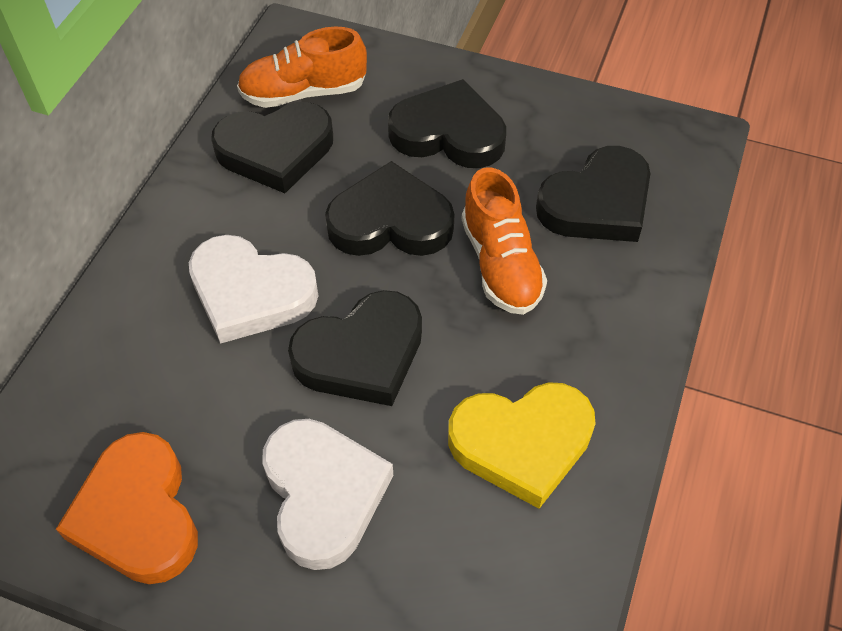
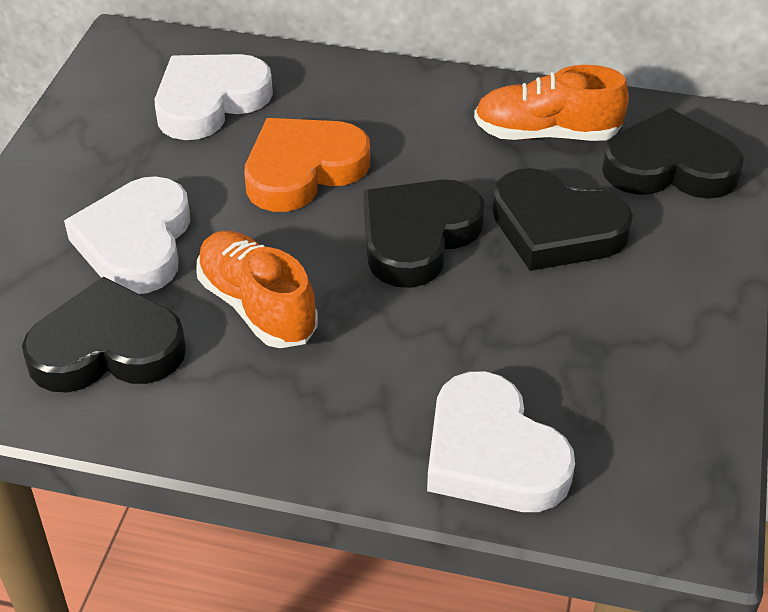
black heart: 5 -> 4
white heart: 2 -> 3
yellow heart: 1 -> 0

